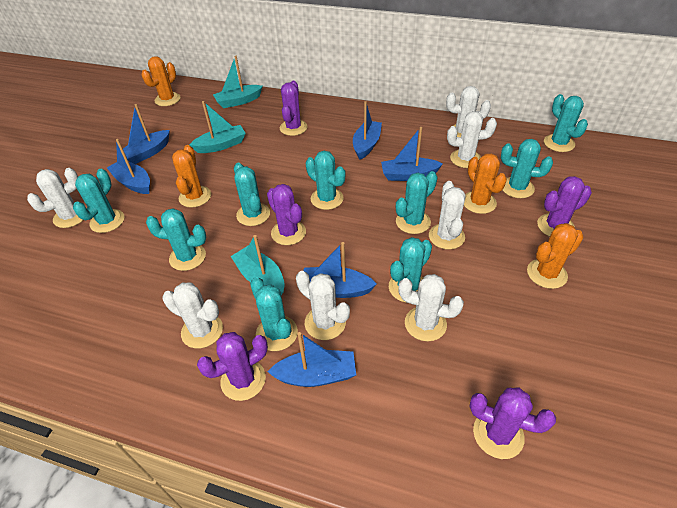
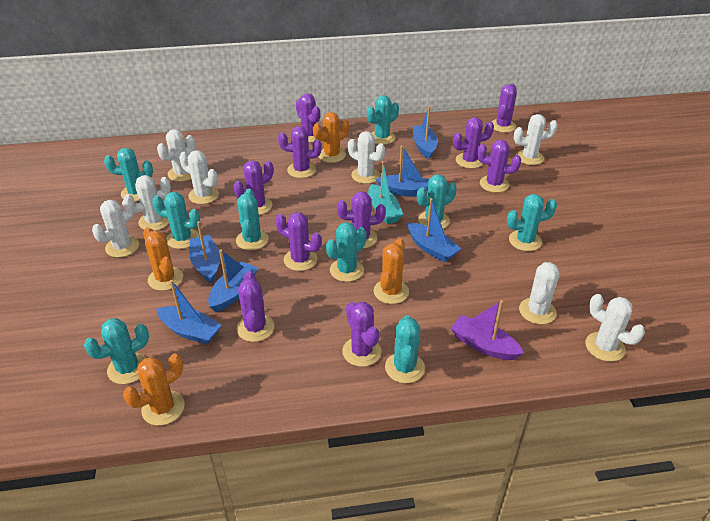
purple boat: 0 -> 1
purple cactus: 5 -> 10
turquoise boat: 3 -> 1
white cactus: 7 -> 8

